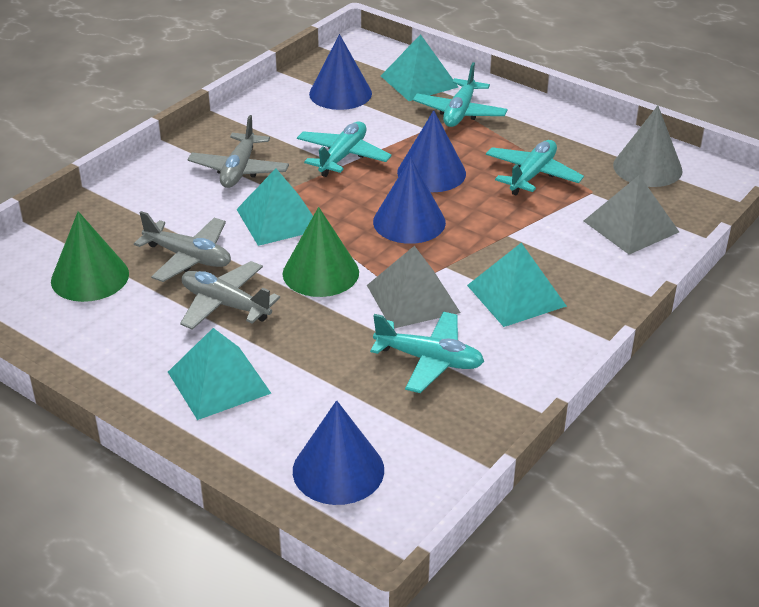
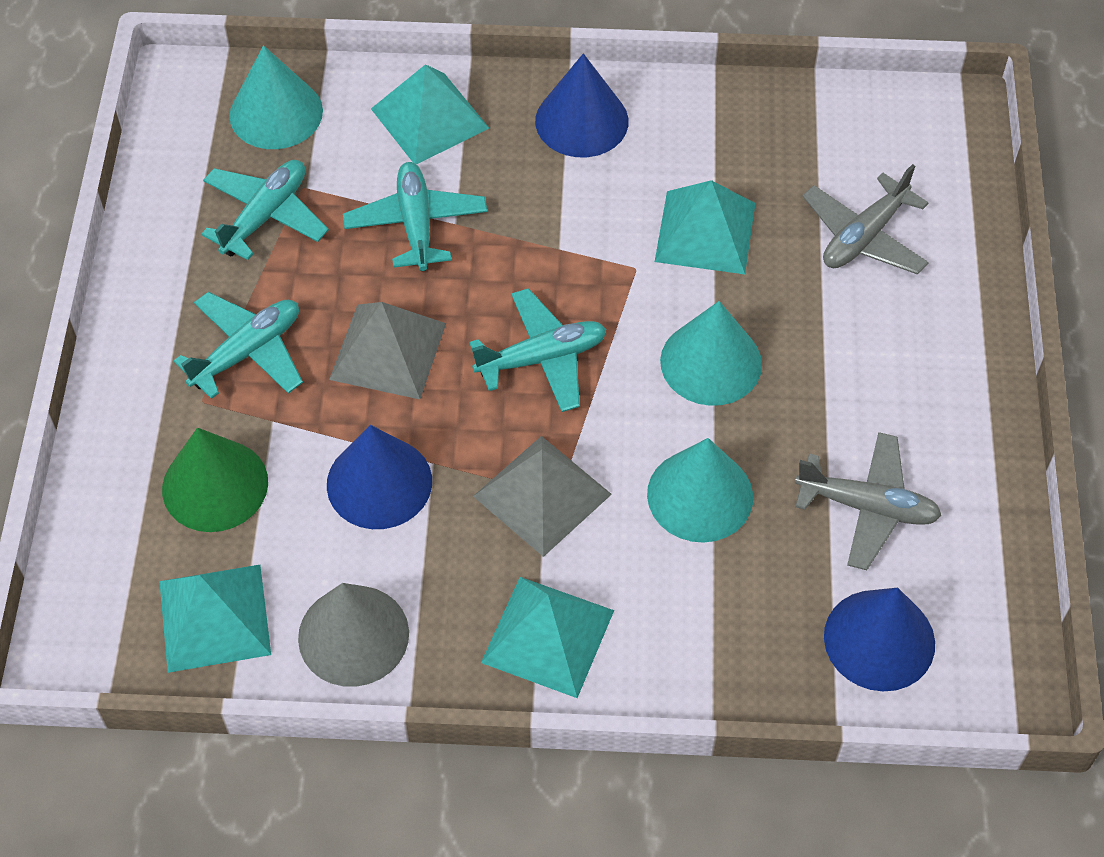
blue cone: 4 -> 3
green cone: 2 -> 1
grey plane: 3 -> 2
turquoise cone: 0 -> 3

